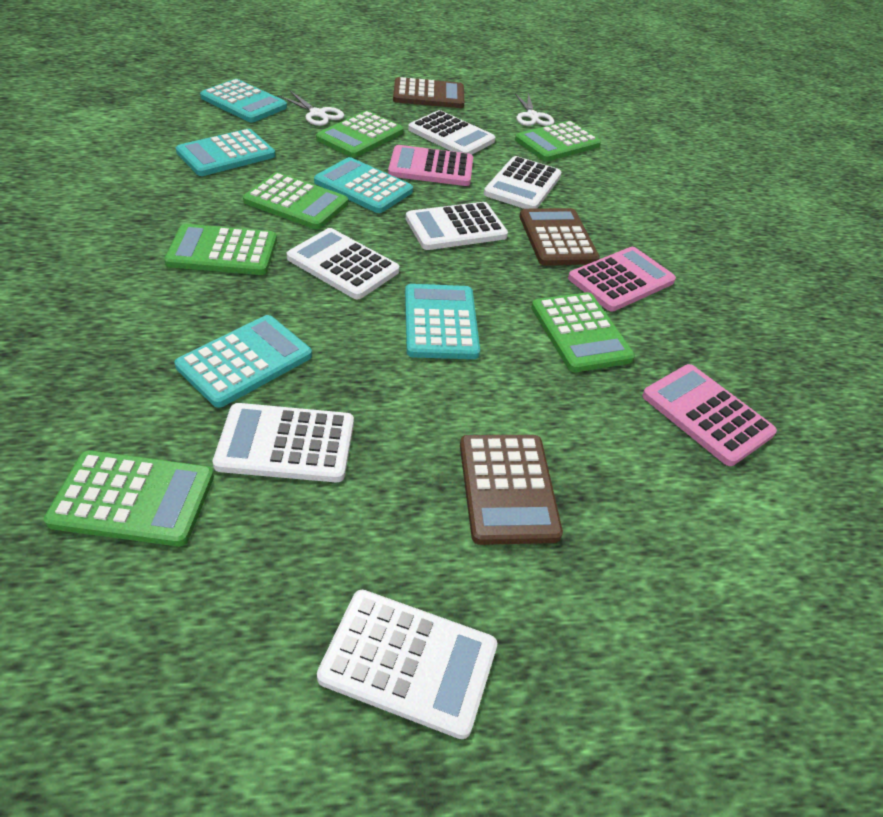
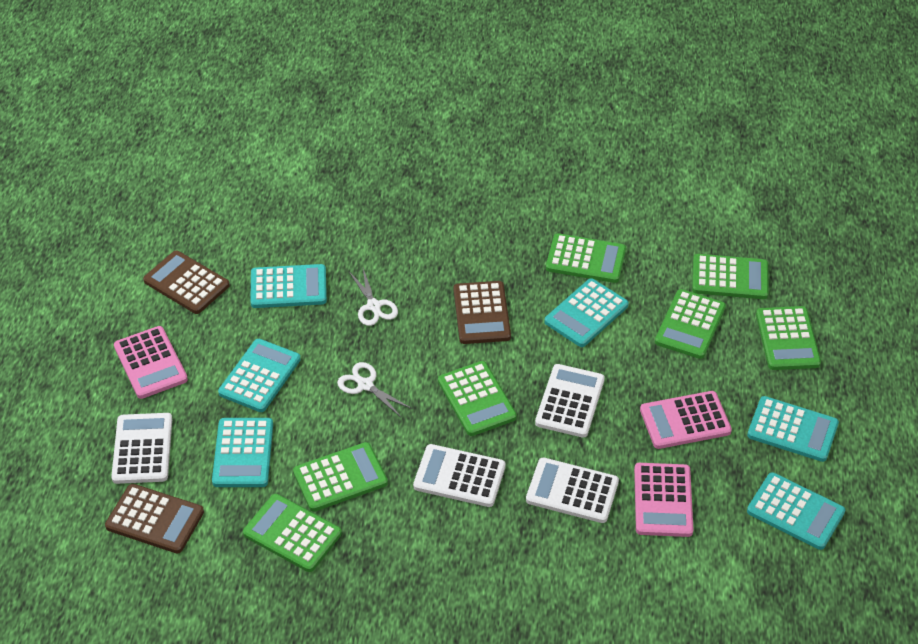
green calculator: 6 -> 7
turquoise calculator: 5 -> 6
white calculator: 6 -> 4

